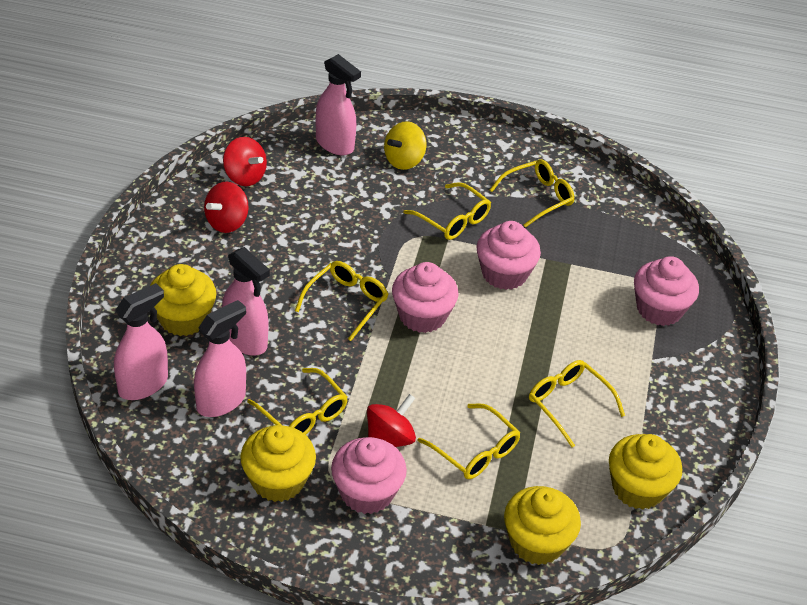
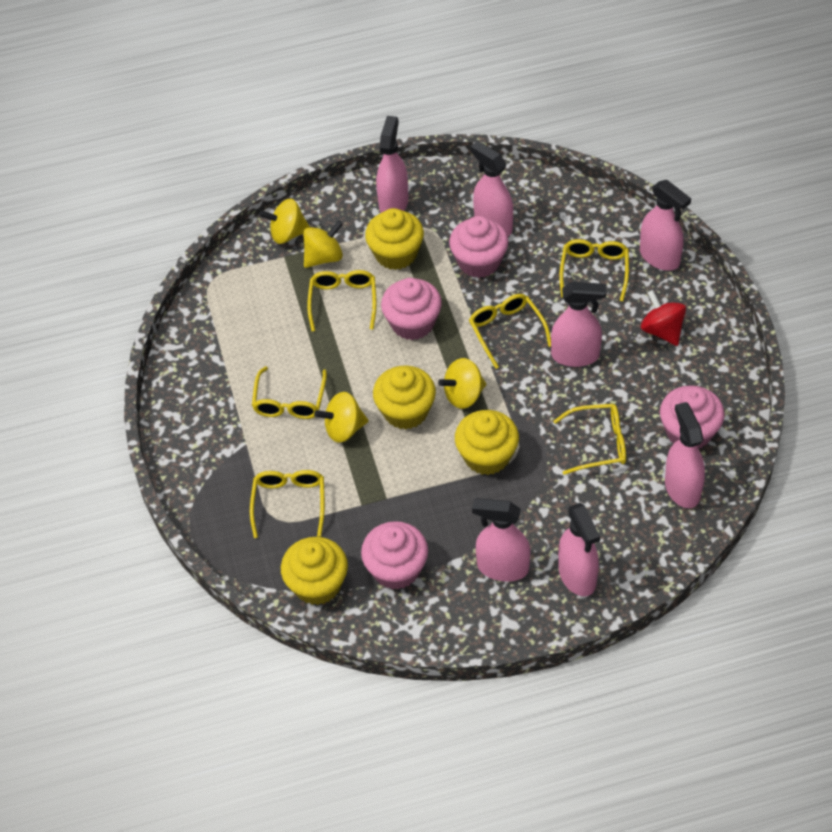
pink spray bottle: 4 -> 7
red spinning top: 3 -> 1
yellow spinning top: 1 -> 4

